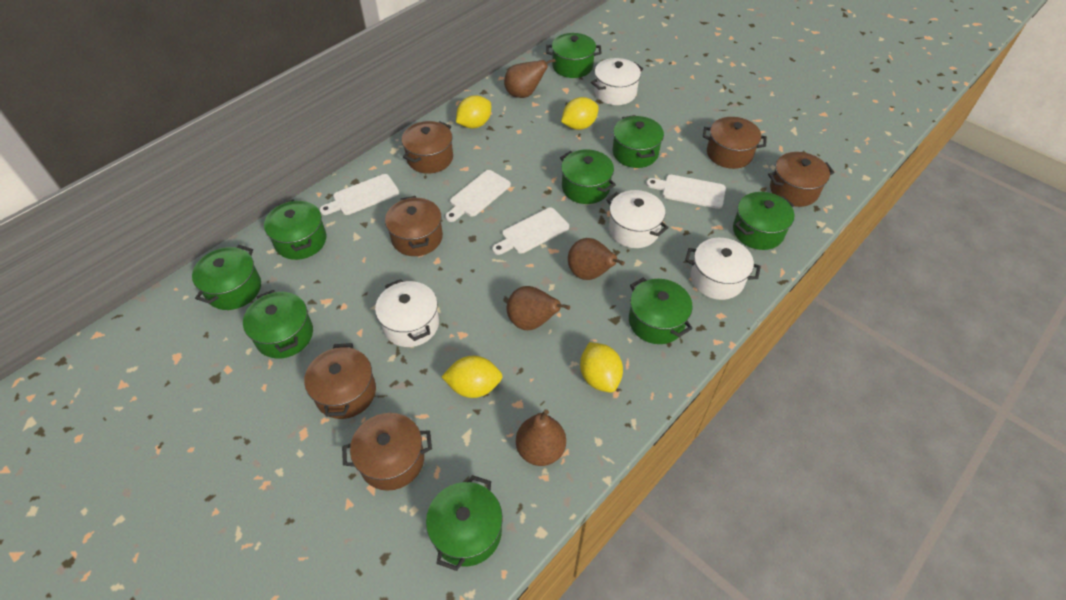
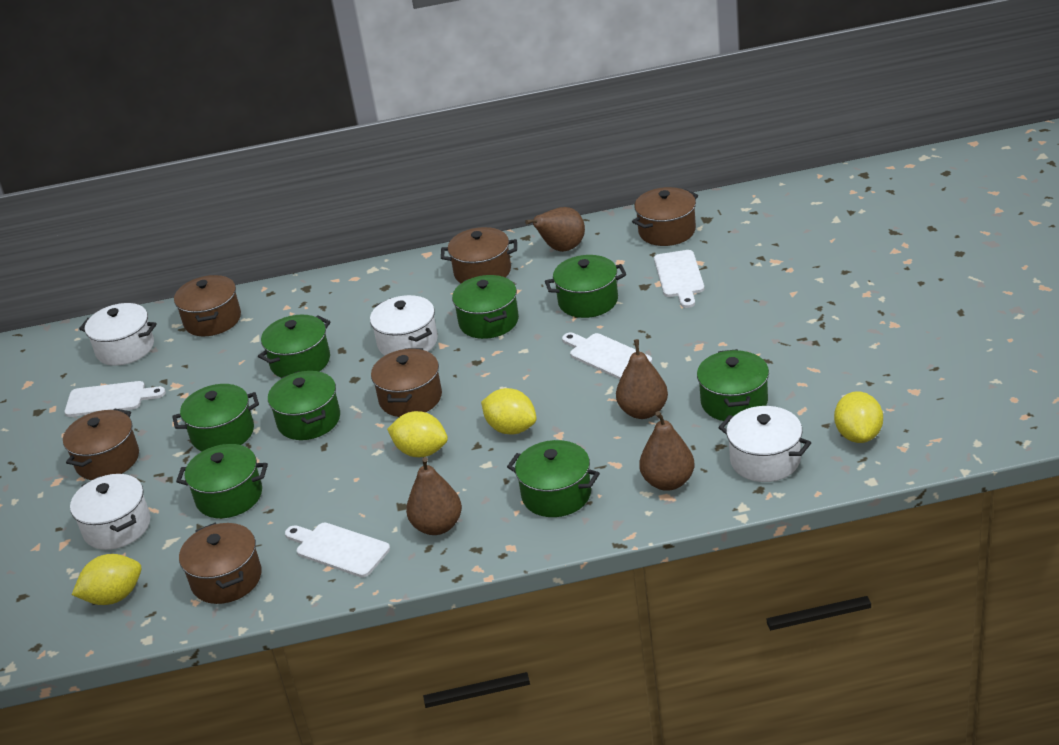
green pot: 9 -> 8

